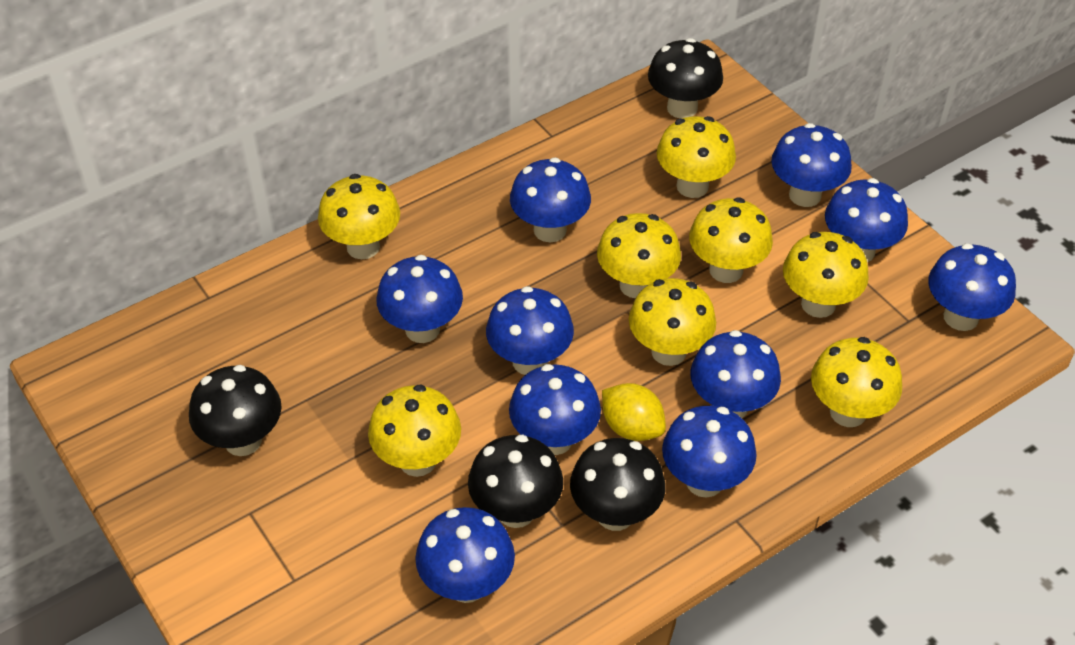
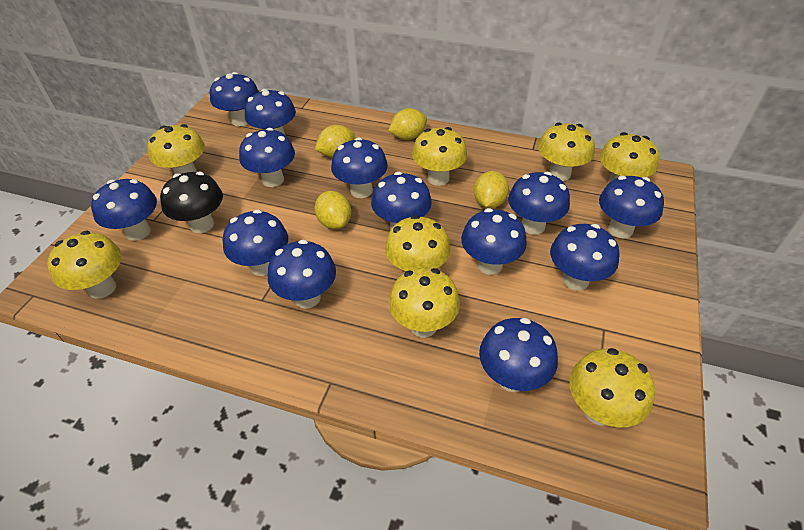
black mushroom: 4 -> 1
blue mushroom: 10 -> 13
yellow lemon: 1 -> 4

